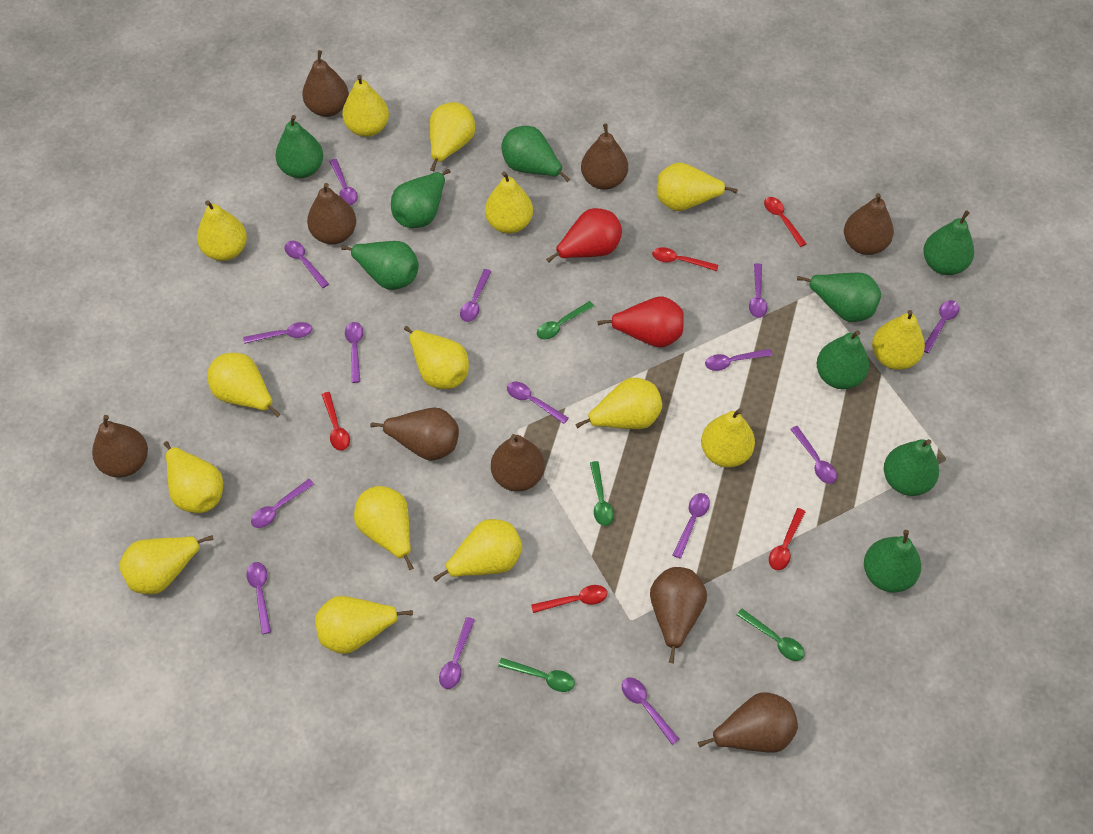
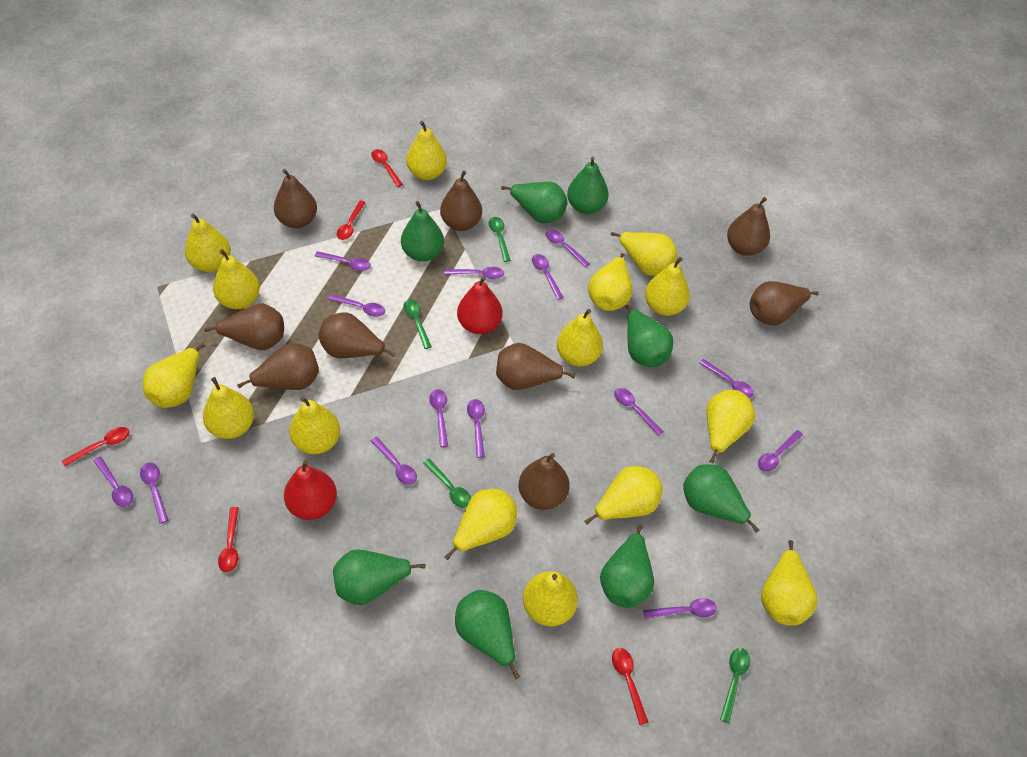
green pear: 9 -> 8
purple spoon: 15 -> 14

